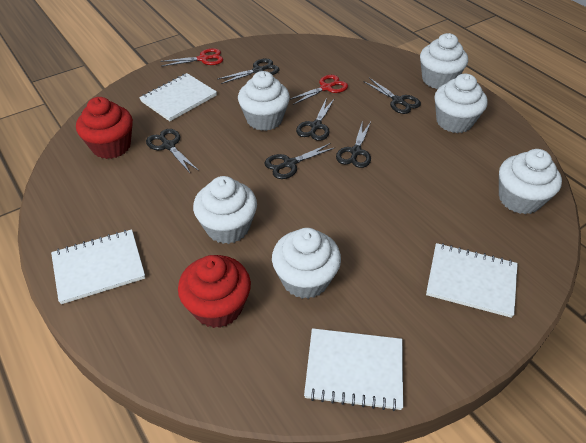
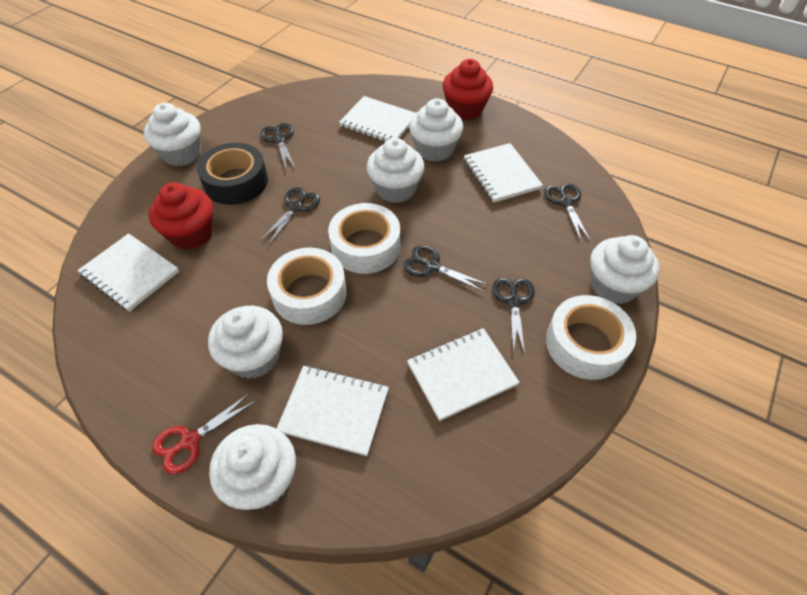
black scissors: 6 -> 5
black tape: 0 -> 1
red scissors: 2 -> 1
white notebook: 4 -> 5
white tape: 0 -> 3

